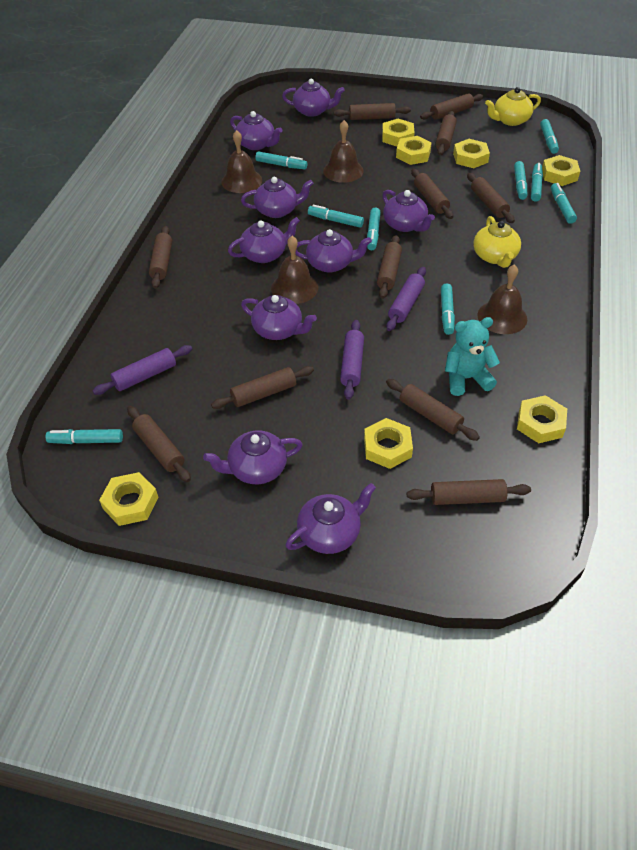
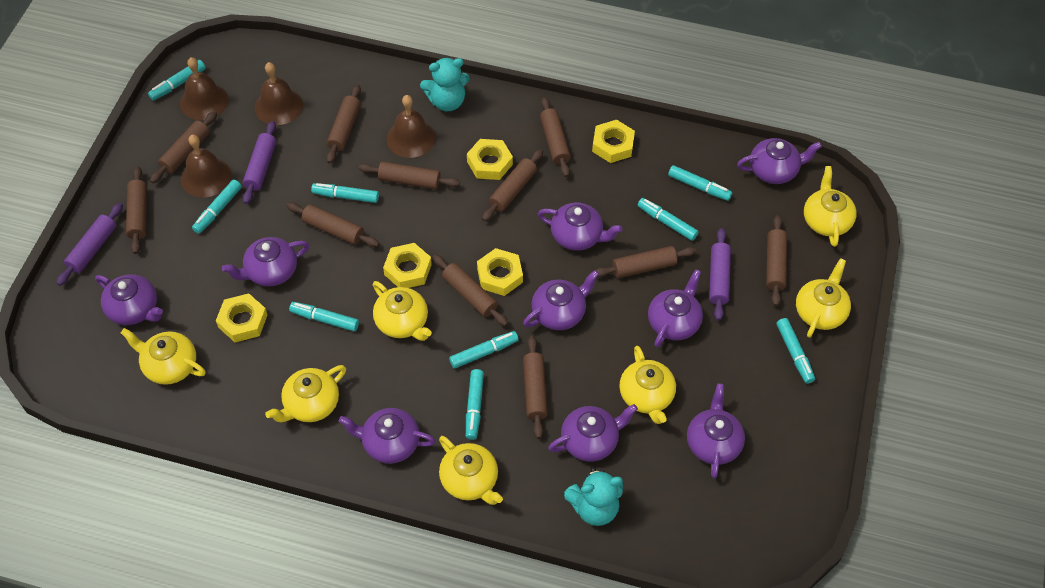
turquoise teddy bear: 1 -> 2
yellow nut: 7 -> 5
yellow teapot: 2 -> 7

